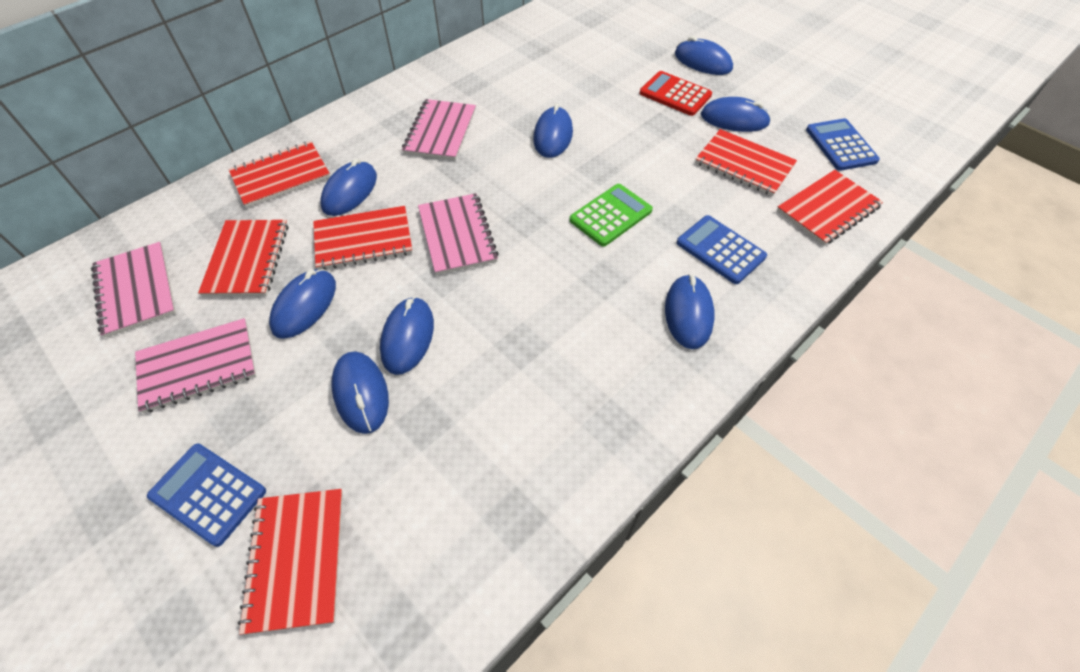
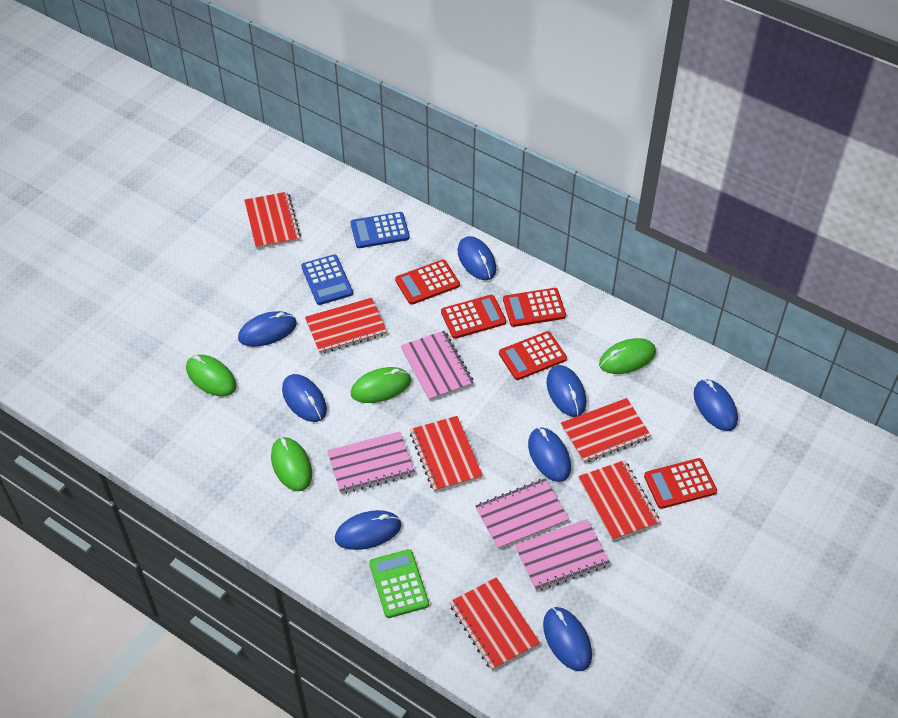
blue calculator: 3 -> 2
green mouse: 0 -> 4
red calculator: 1 -> 5

